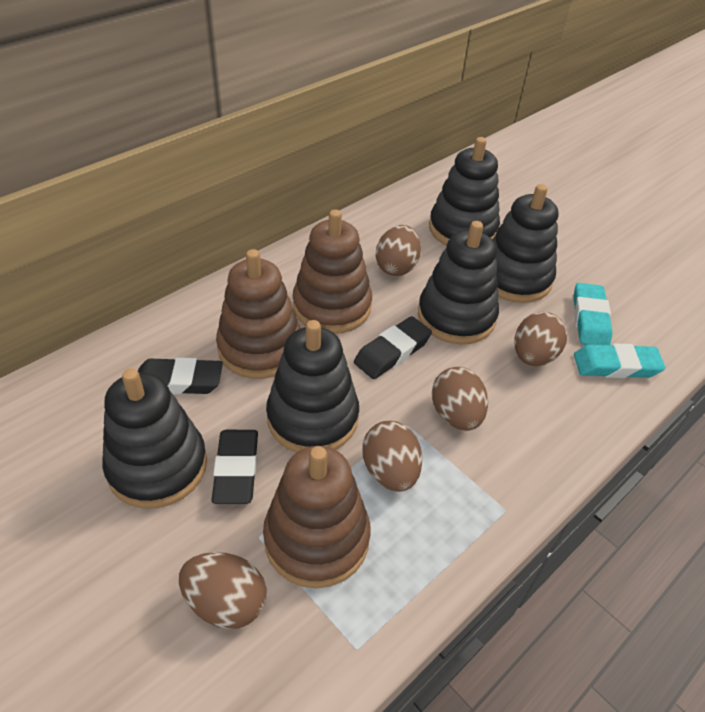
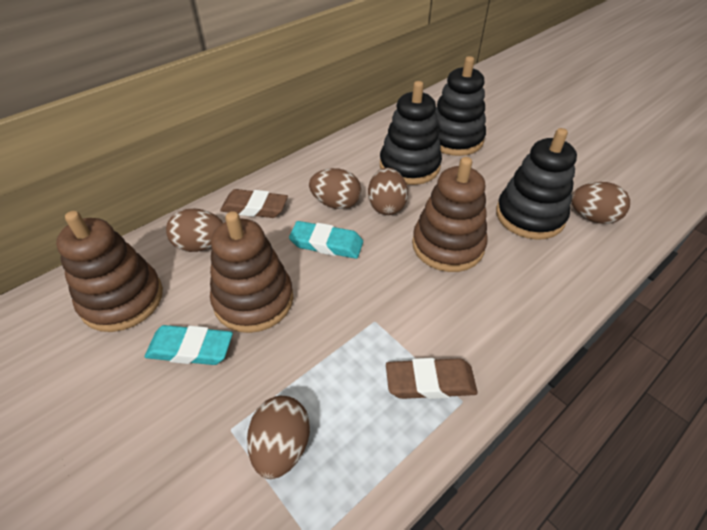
black eraser: 3 -> 0
black stacking toy: 5 -> 3
brown eraser: 0 -> 2

